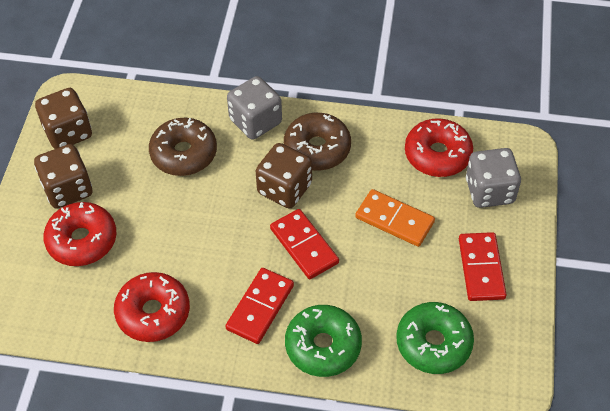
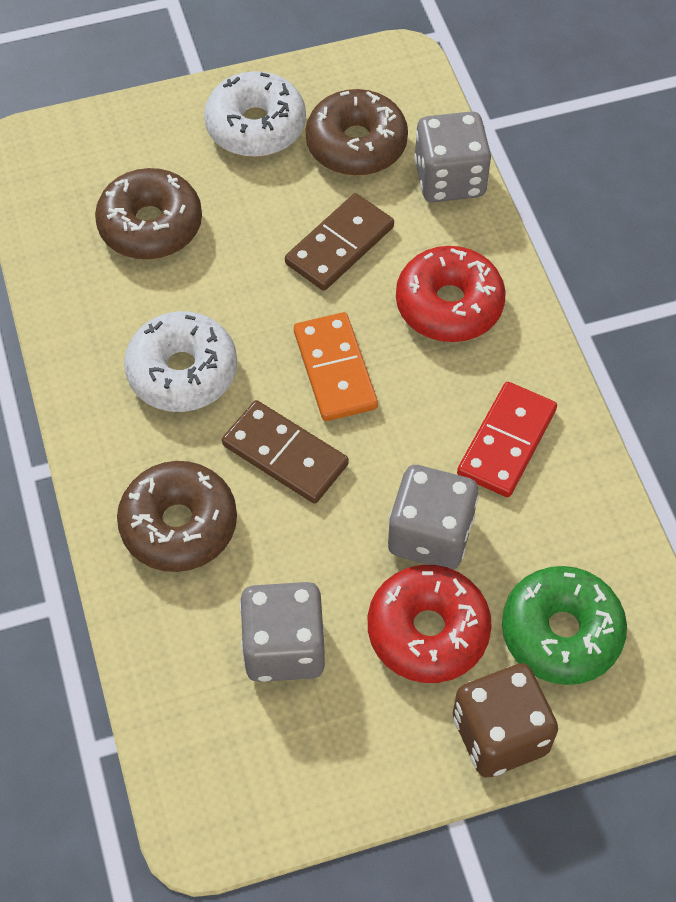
brown dice: 3 -> 1
brown domino: 0 -> 2
brown donut: 2 -> 3
green donut: 2 -> 1
grey dice: 2 -> 3
red domino: 3 -> 1
red donut: 3 -> 2
white donut: 0 -> 2

